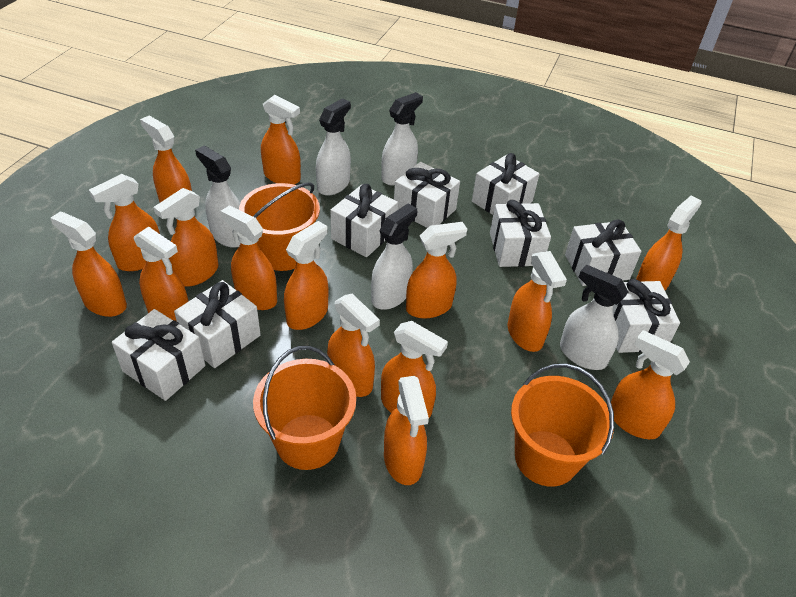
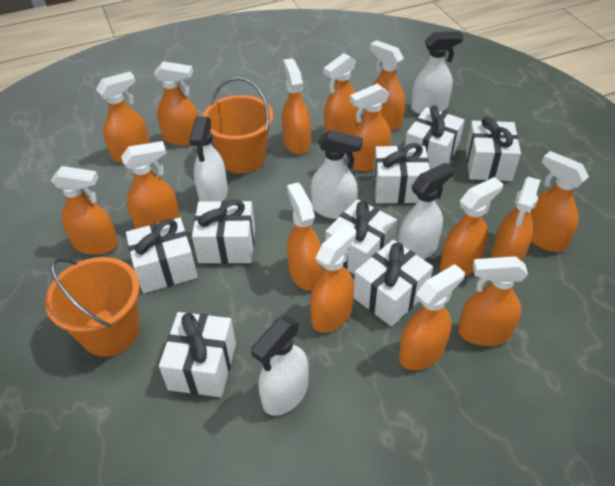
orange bucket: 3 -> 2

